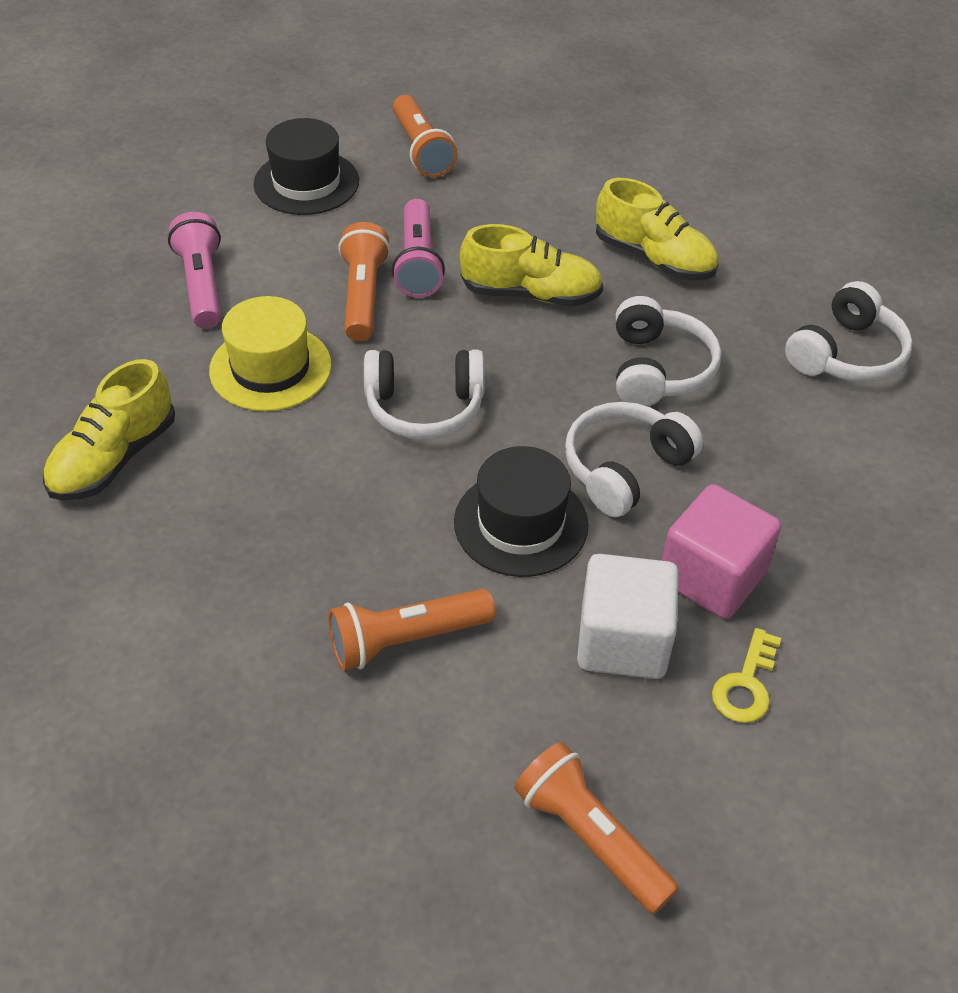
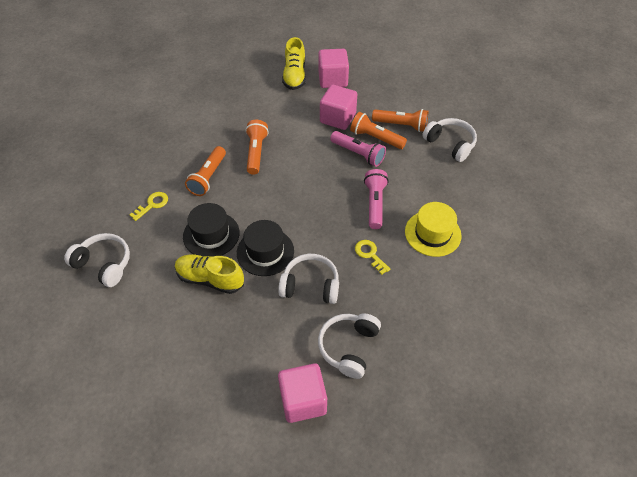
pink cube: 1 -> 3
white cube: 1 -> 0
yellow key: 1 -> 2
yellow shoe: 3 -> 2

